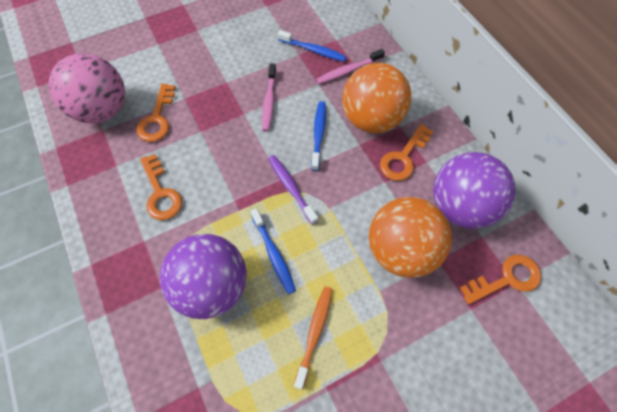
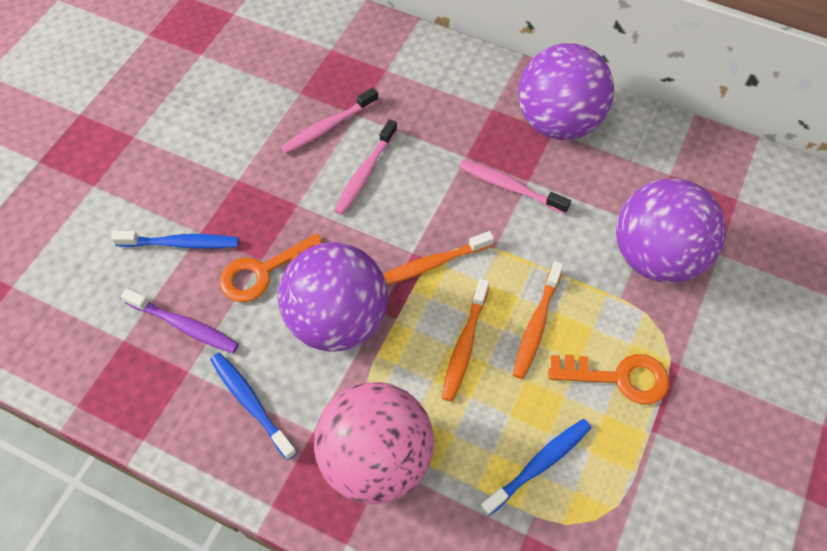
orange ball: 2 -> 0
orange key: 4 -> 2
orange toothbrush: 1 -> 3
pink toothbrush: 2 -> 3
purple ball: 2 -> 3

